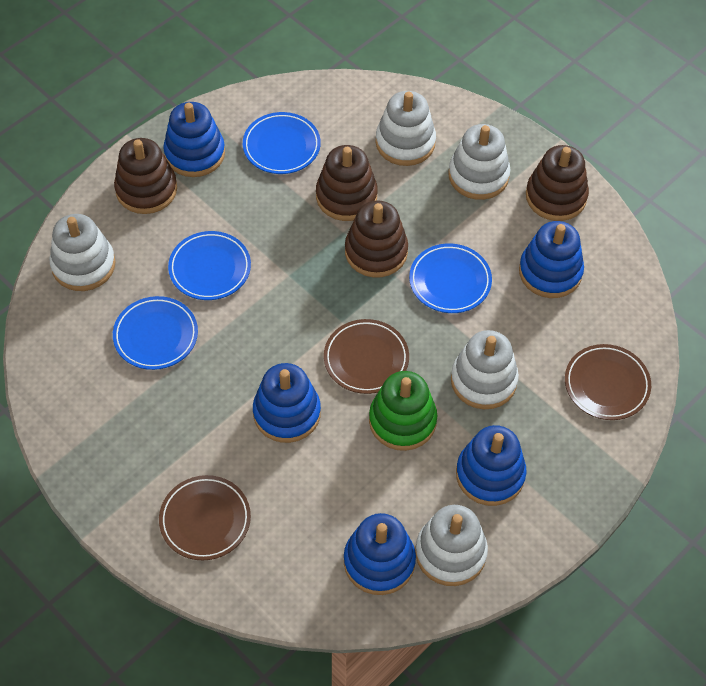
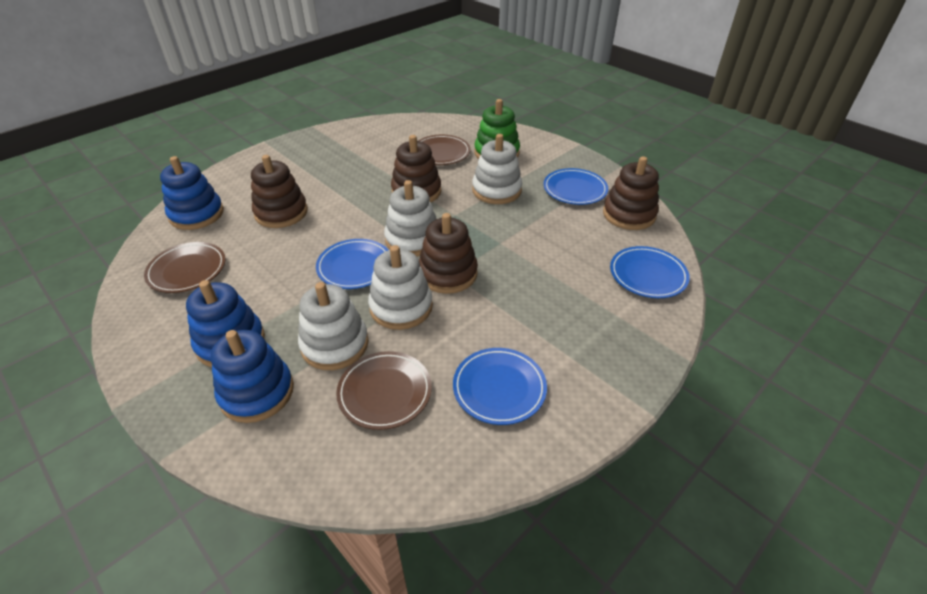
blue stacking toy: 5 -> 3
white stacking toy: 5 -> 4

